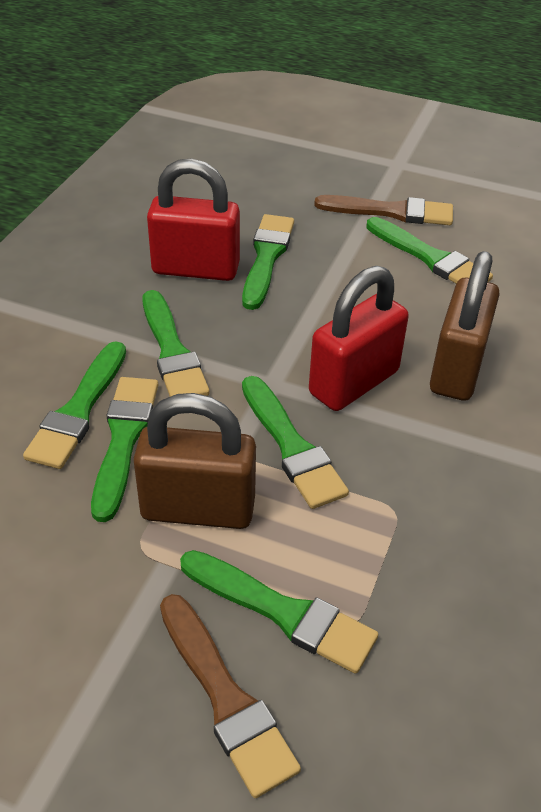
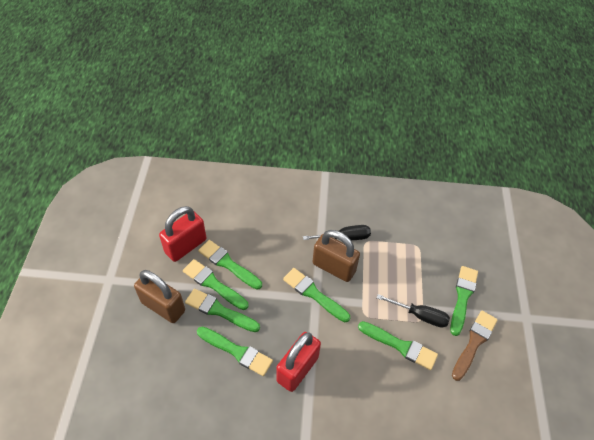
black screwdriver: 0 -> 2
brown brush: 2 -> 1

